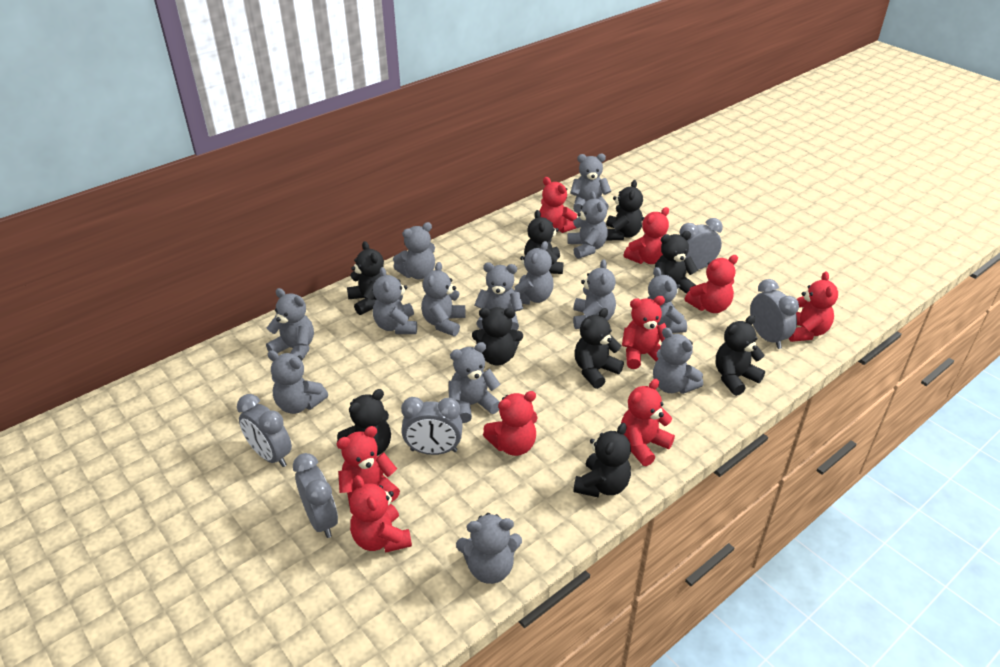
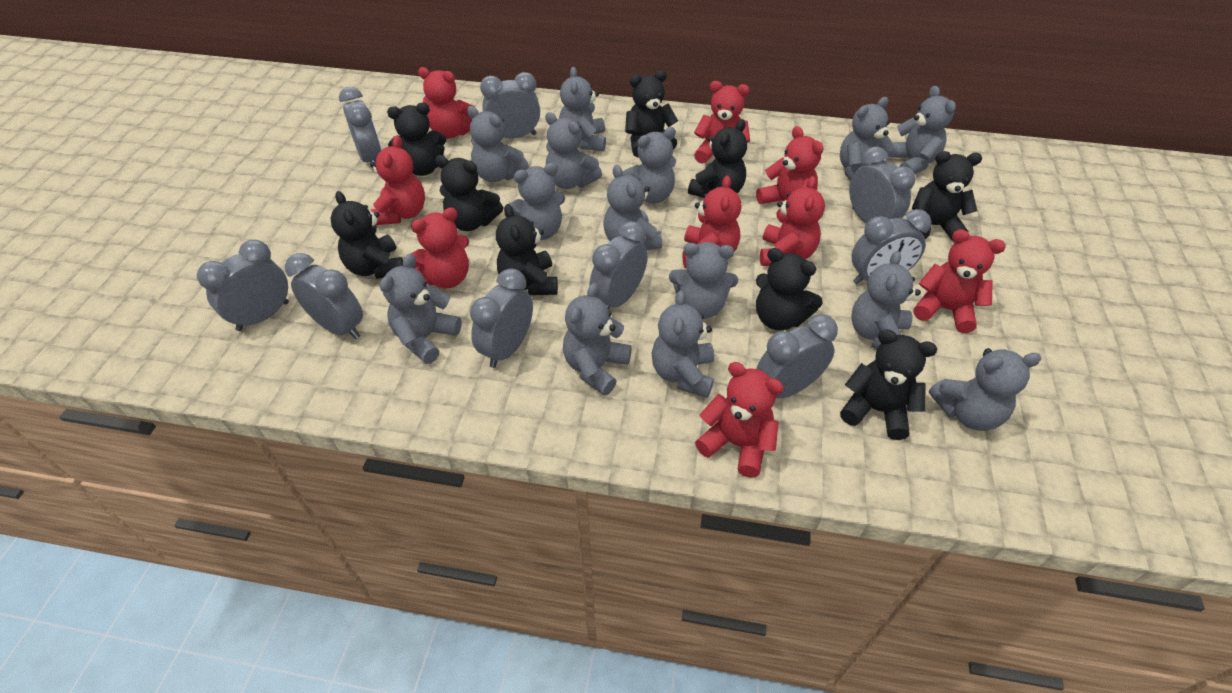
grey clock: 5 -> 9

